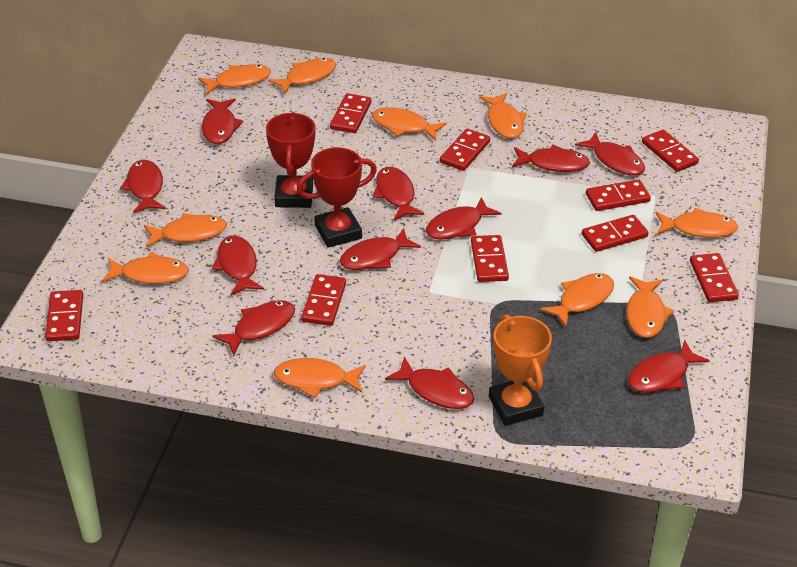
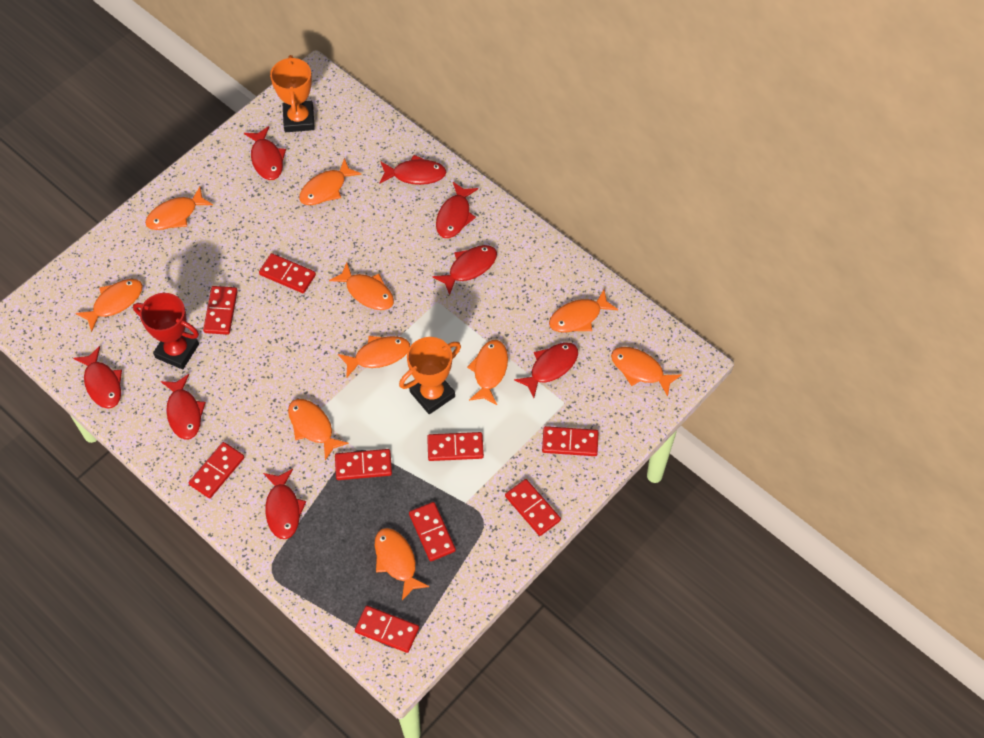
orange trophy: 1 -> 2
red fish: 11 -> 8
red trophy: 2 -> 1

